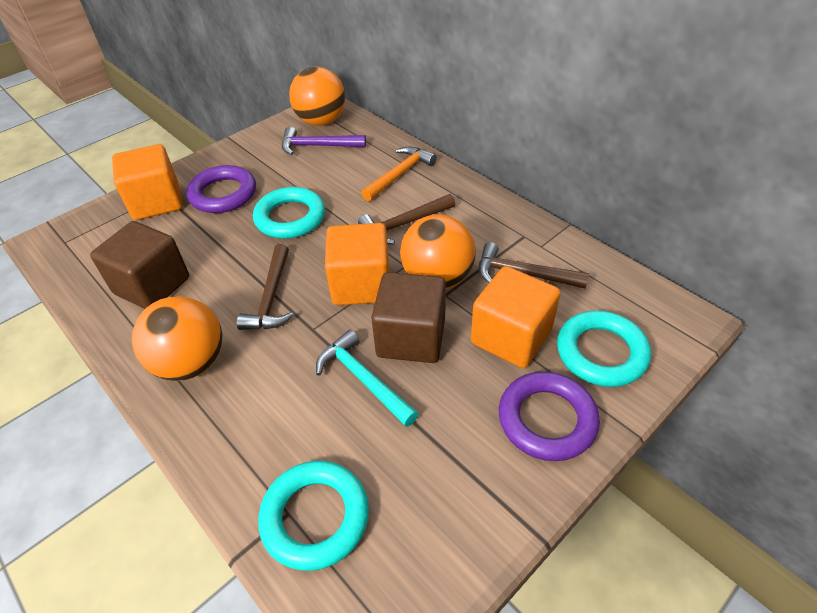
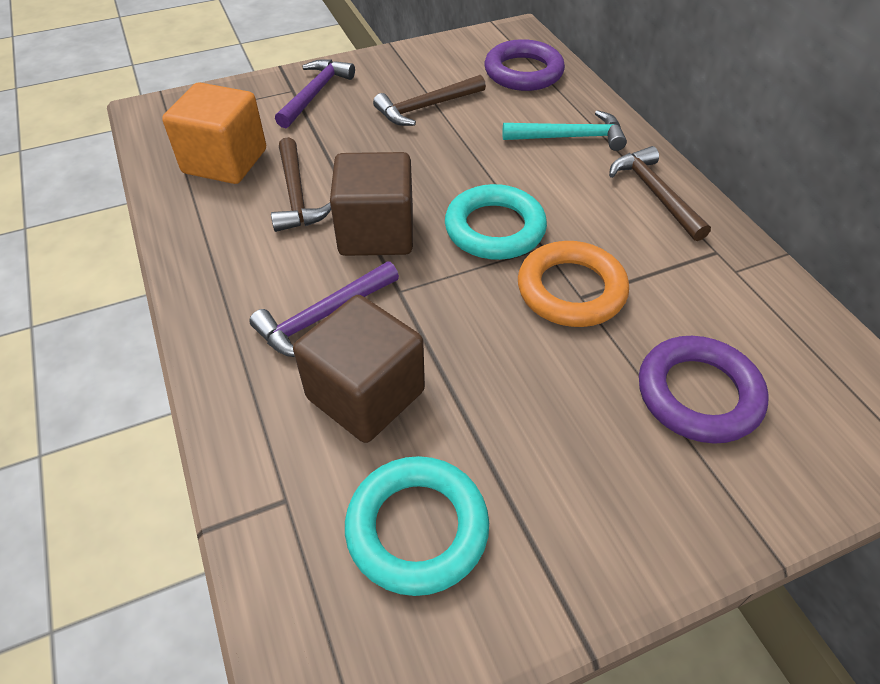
orange ball: 3 -> 0
orange cube: 3 -> 1
orange hammer: 1 -> 0
orange ring: 0 -> 1
purple hammer: 1 -> 2
turquoise ring: 3 -> 2

